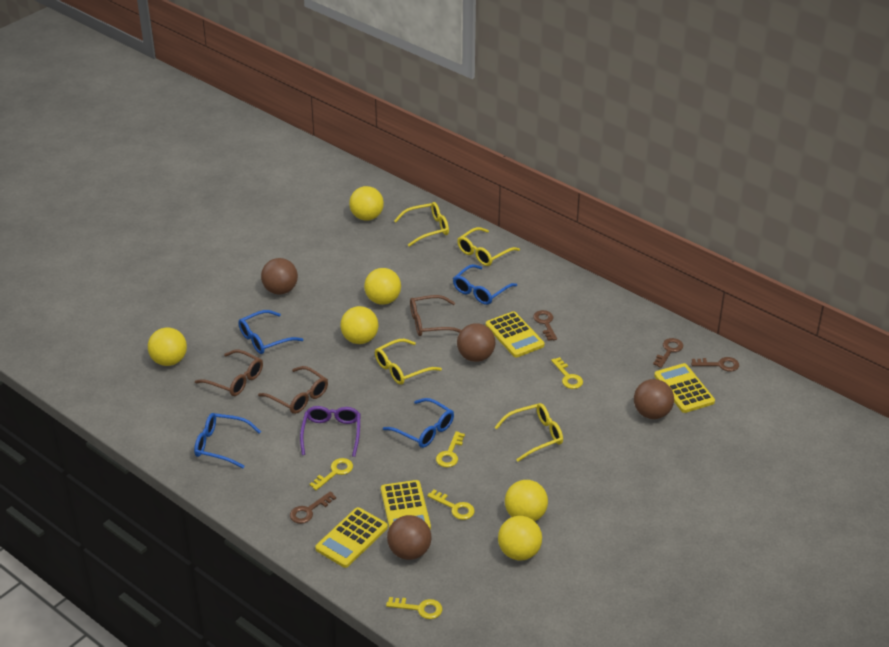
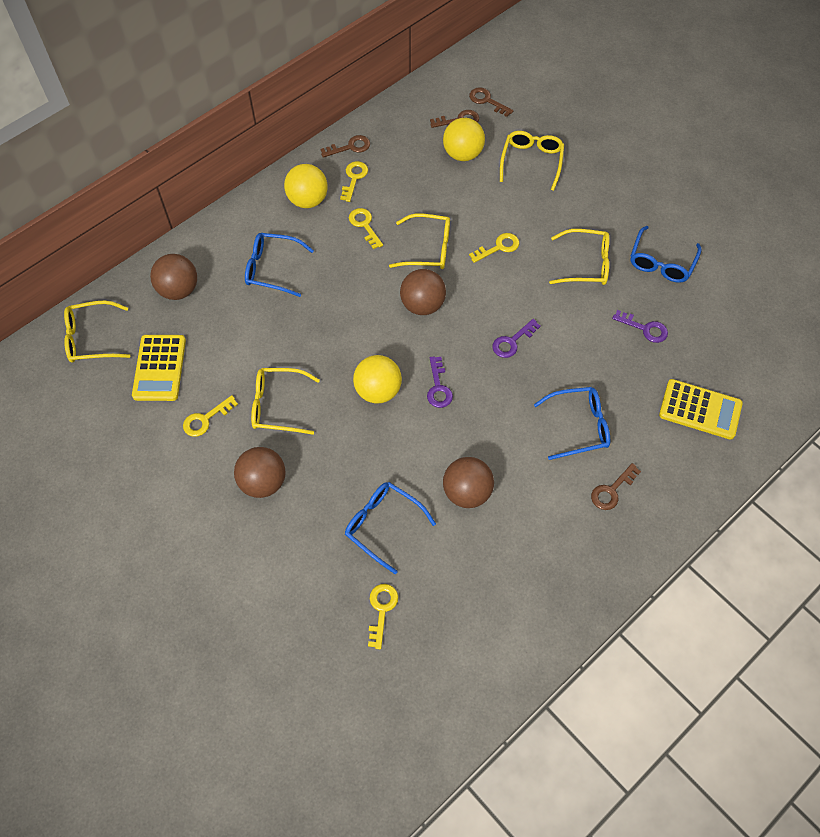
brown glasses: 3 -> 0
purple glasses: 1 -> 0
purple key: 0 -> 3
yellow ball: 6 -> 3
yellow calculator: 4 -> 2
yellow glasses: 4 -> 5

